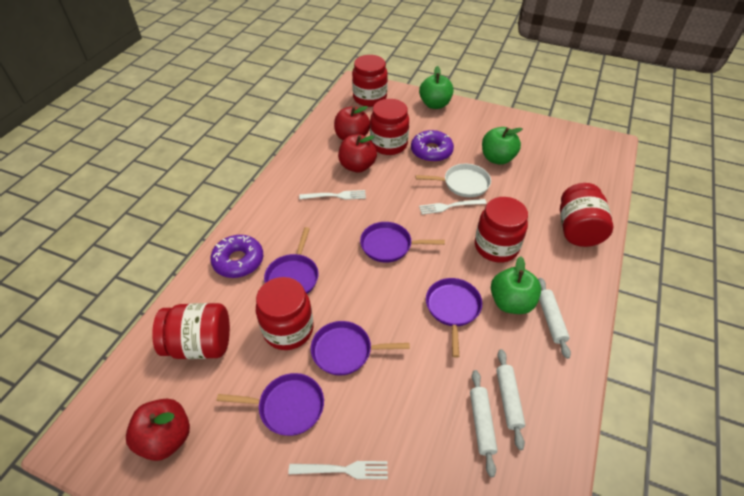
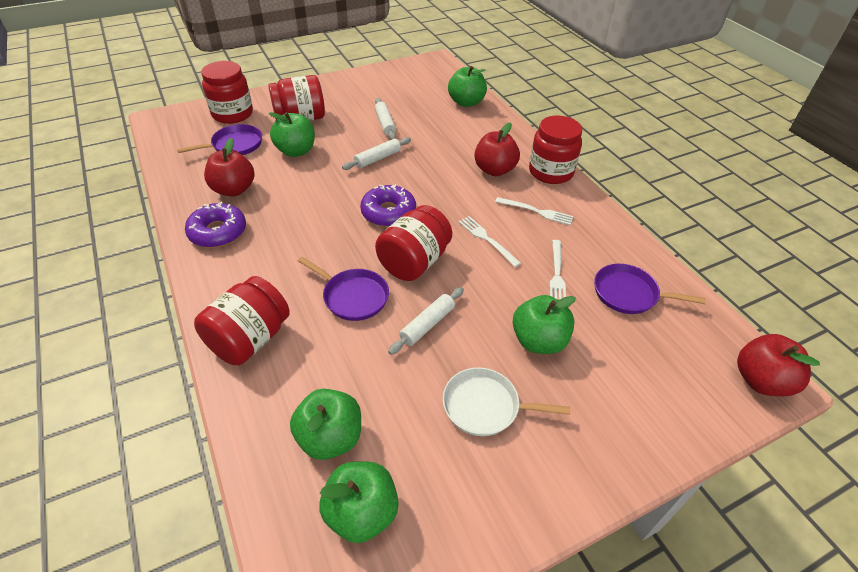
green apple: 3 -> 5
purple pan: 5 -> 3
red jar: 6 -> 5

